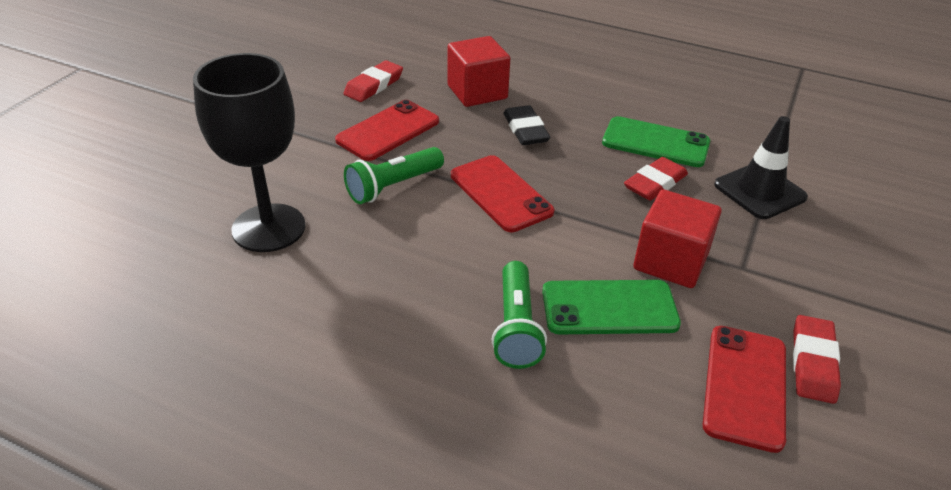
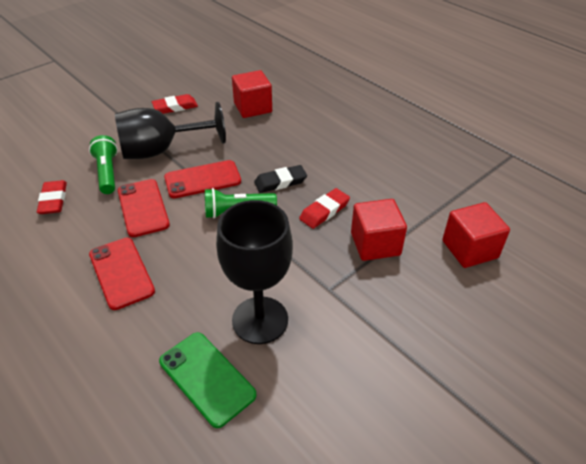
black goblet: 1 -> 2
black traffic cone: 1 -> 0
green phone: 2 -> 1
red cube: 2 -> 3

